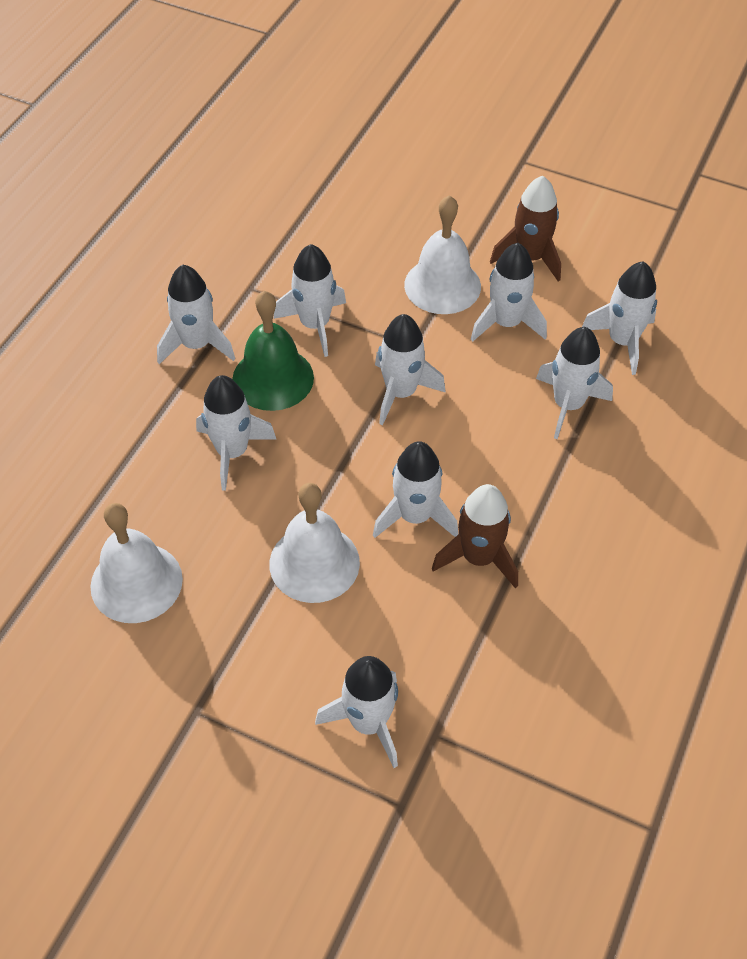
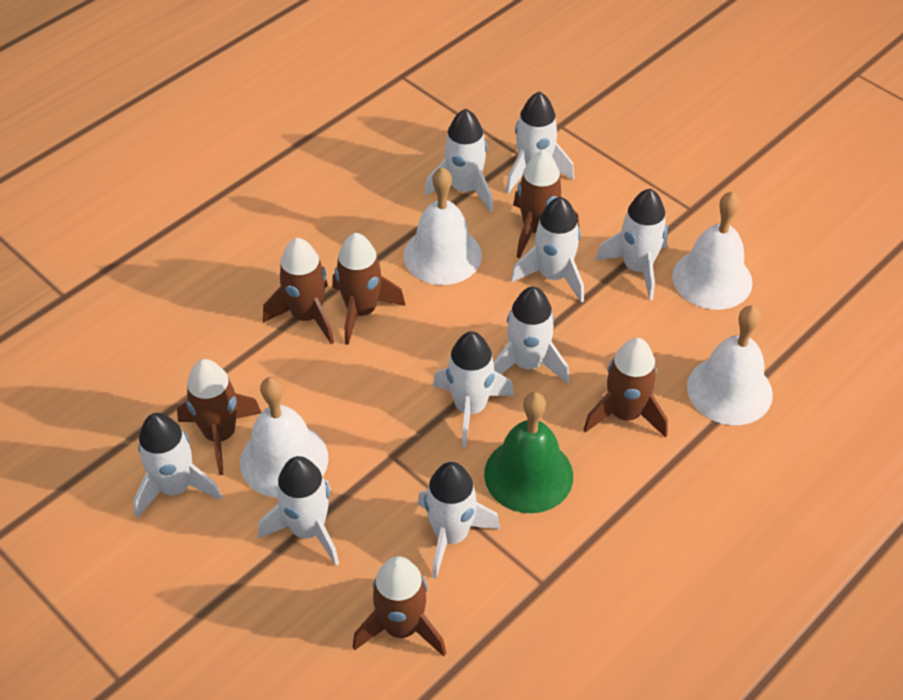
brown rocket: 2 -> 6
white bell: 3 -> 4

